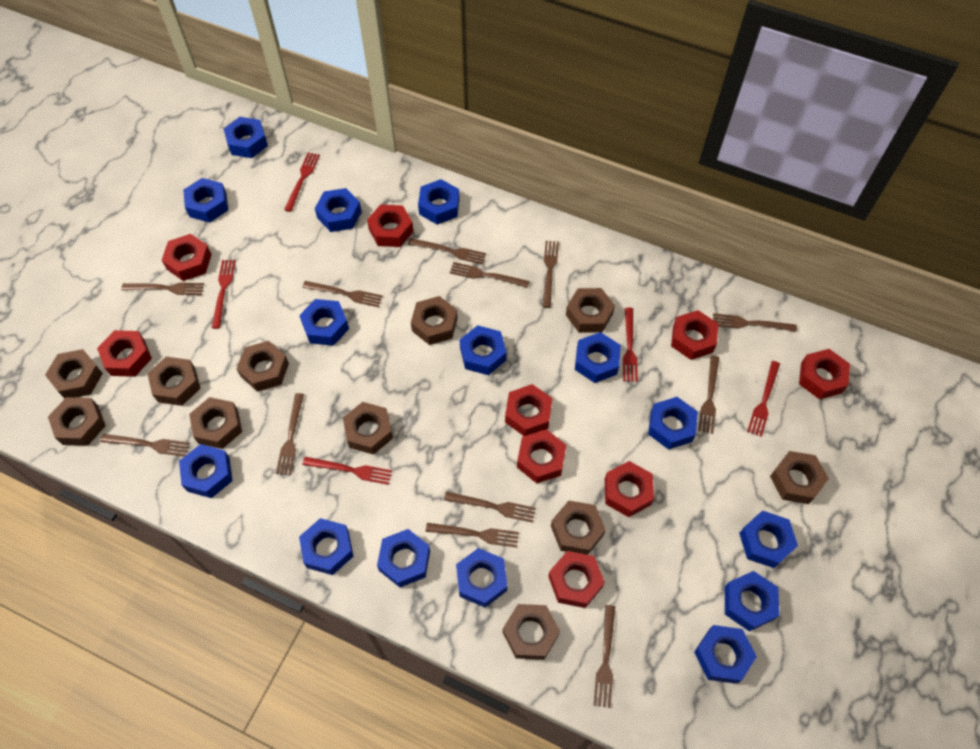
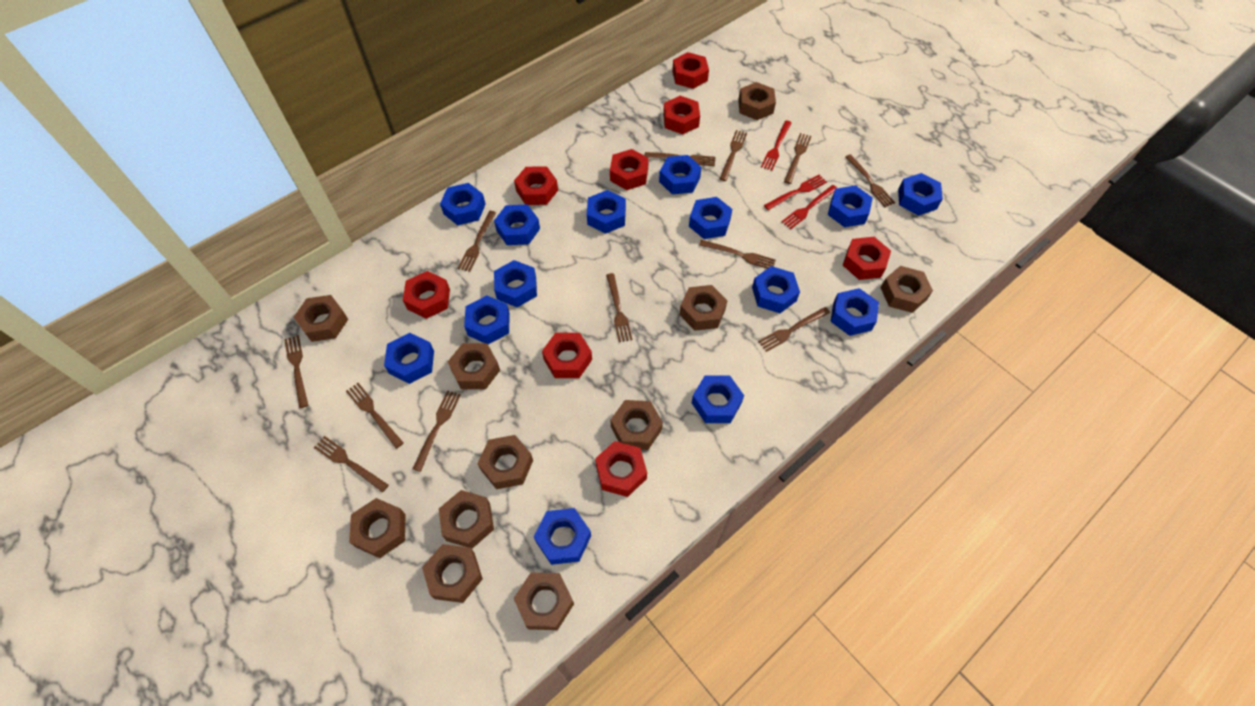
blue nut: 15 -> 14
red fork: 5 -> 3
red nut: 9 -> 8

